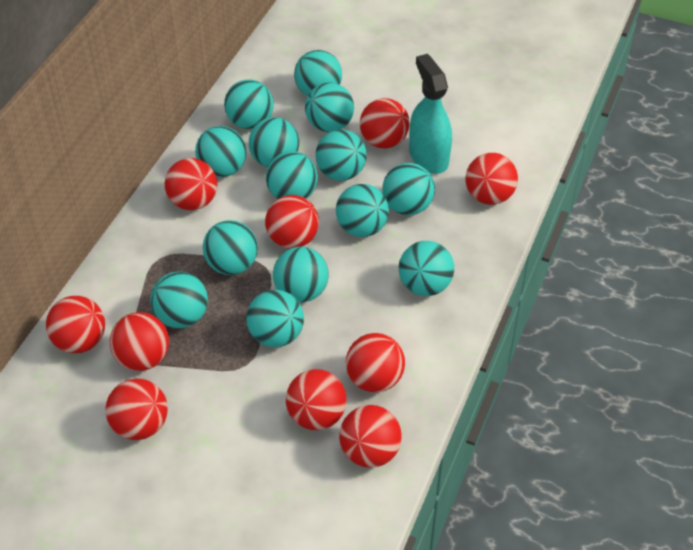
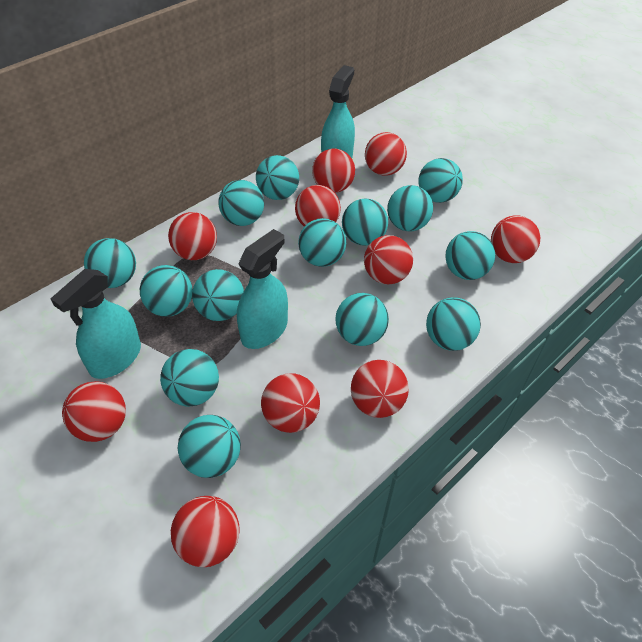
turquoise spray bottle: 1 -> 3

